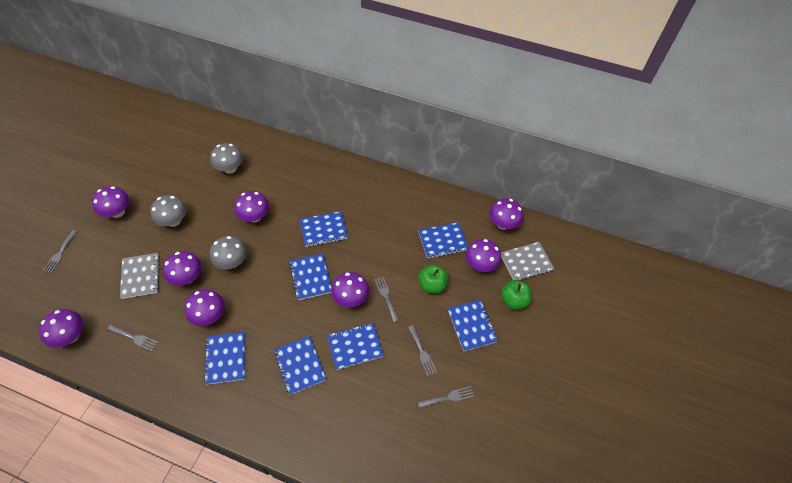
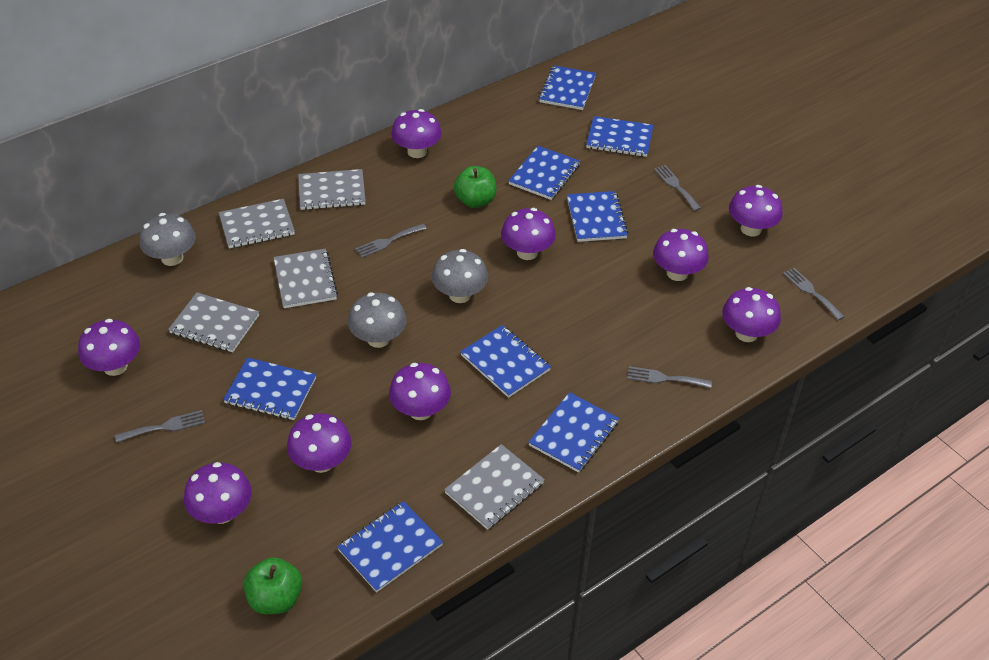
blue notebook: 7 -> 8
grey notebook: 2 -> 5
purple mushroom: 8 -> 9

